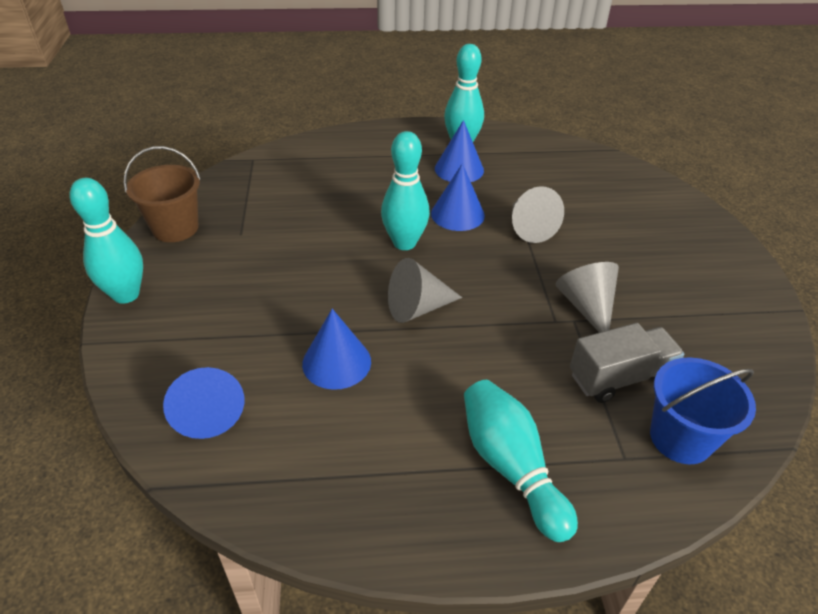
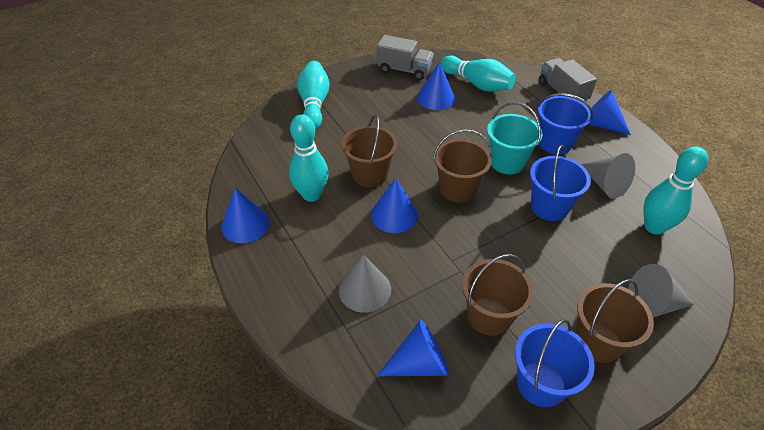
blue bucket: 1 -> 3
blue cone: 4 -> 5
brown bucket: 1 -> 4
grey truck: 1 -> 2
turquoise bucket: 0 -> 1

